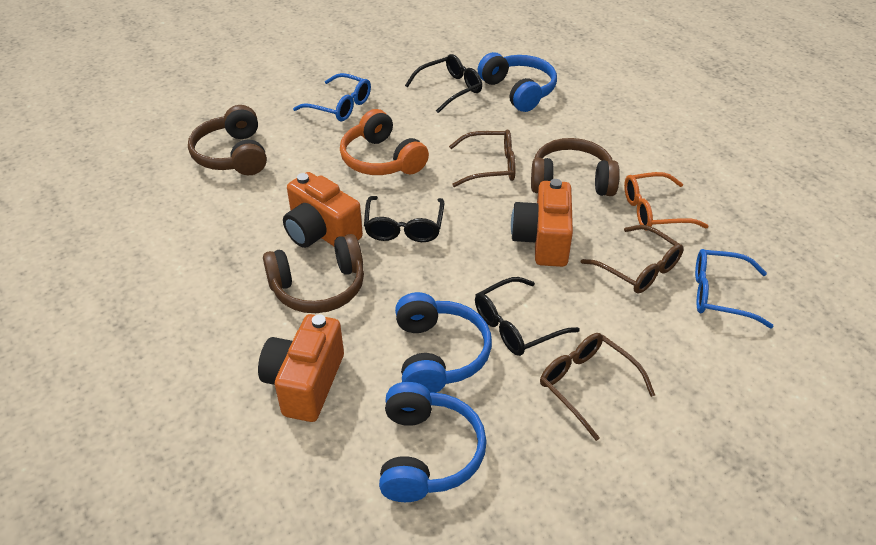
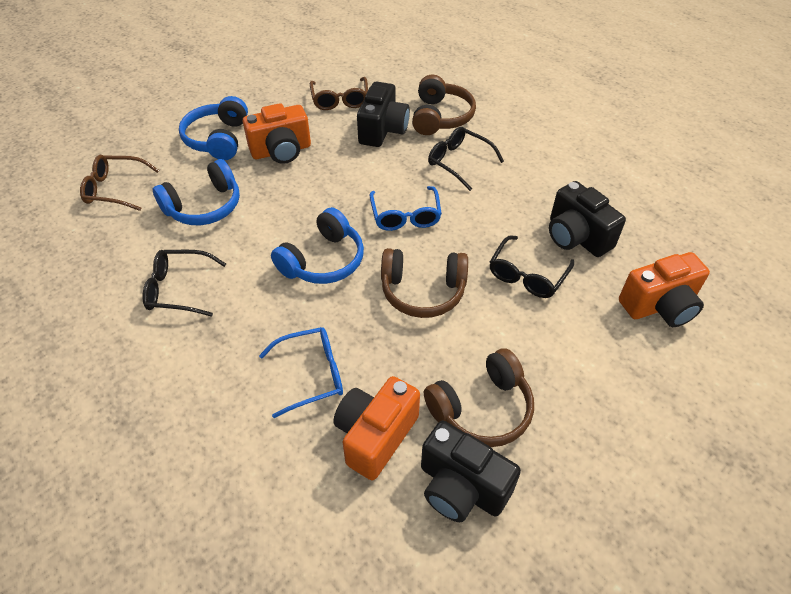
black camera: 0 -> 3
brown glasses: 3 -> 2
orange glasses: 1 -> 0
orange headphones: 1 -> 0

